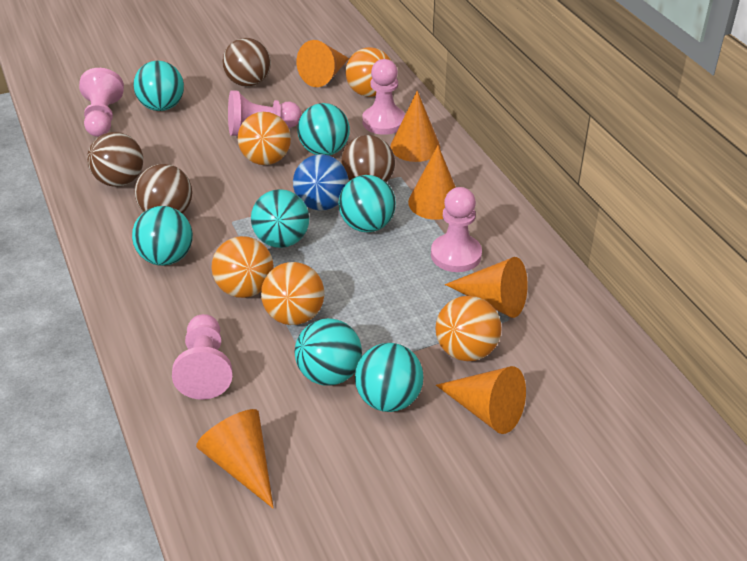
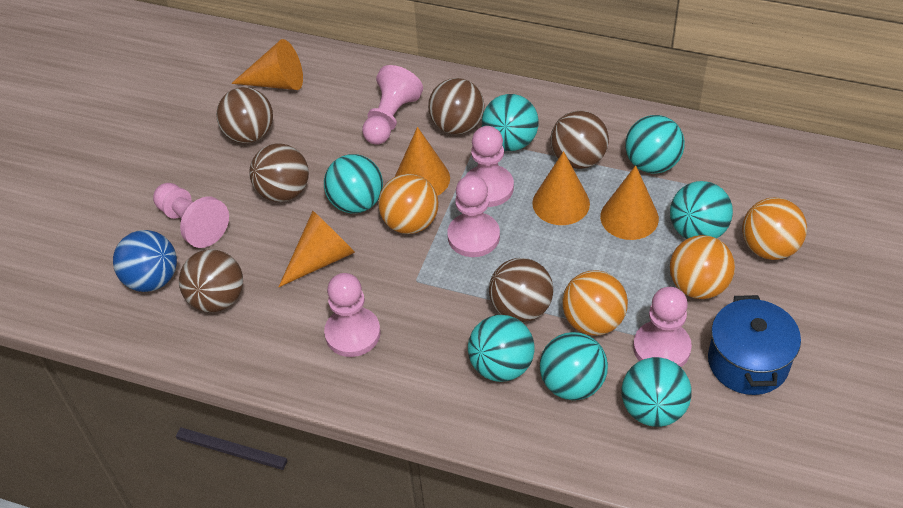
blue pot: 0 -> 1
brown ball: 4 -> 6
orange ball: 5 -> 4
orange cone: 6 -> 5
pink pawn: 5 -> 6

